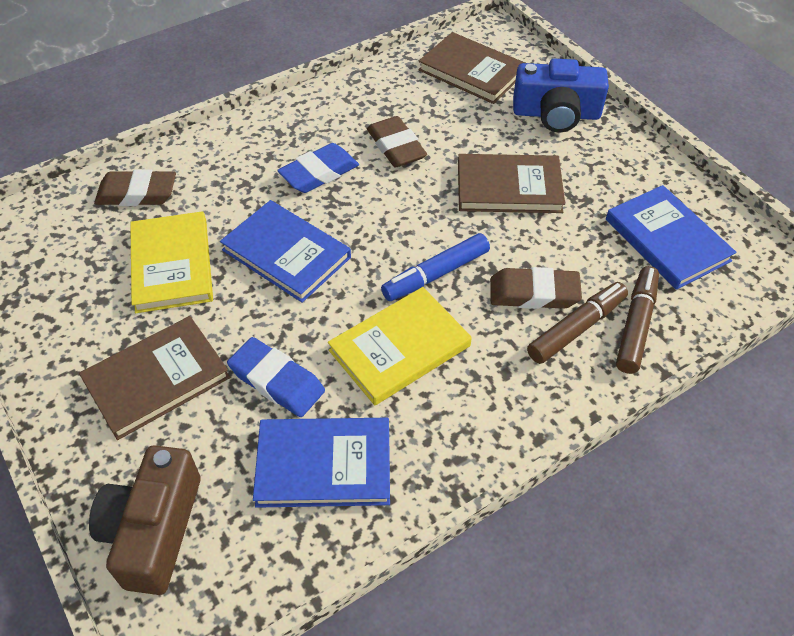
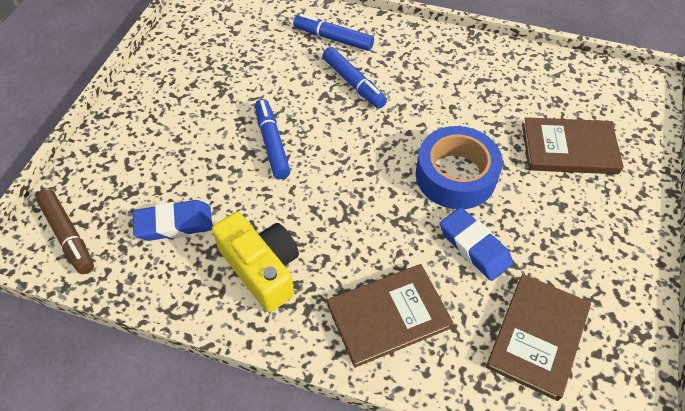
blue book: 3 -> 0
blue camera: 1 -> 0
blue marker: 1 -> 3
blue tape: 0 -> 1
brown camera: 1 -> 0
brown eraser: 3 -> 0
brown marker: 2 -> 1
yellow book: 2 -> 0
yellow camera: 0 -> 1

